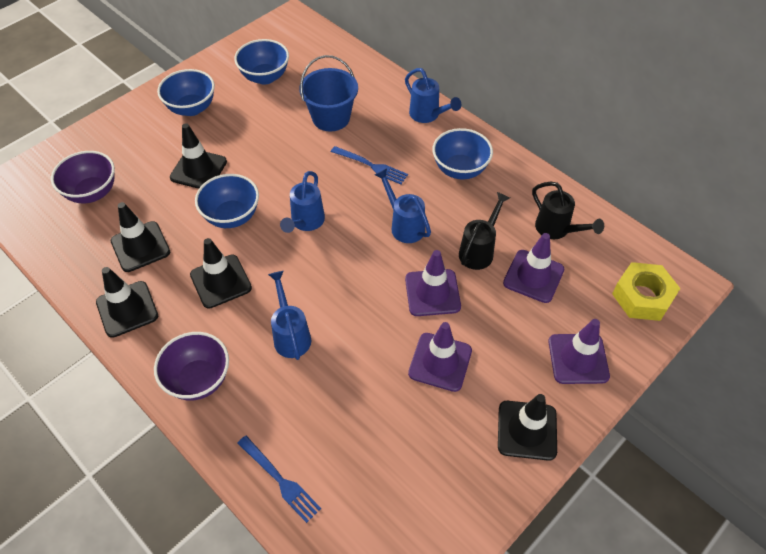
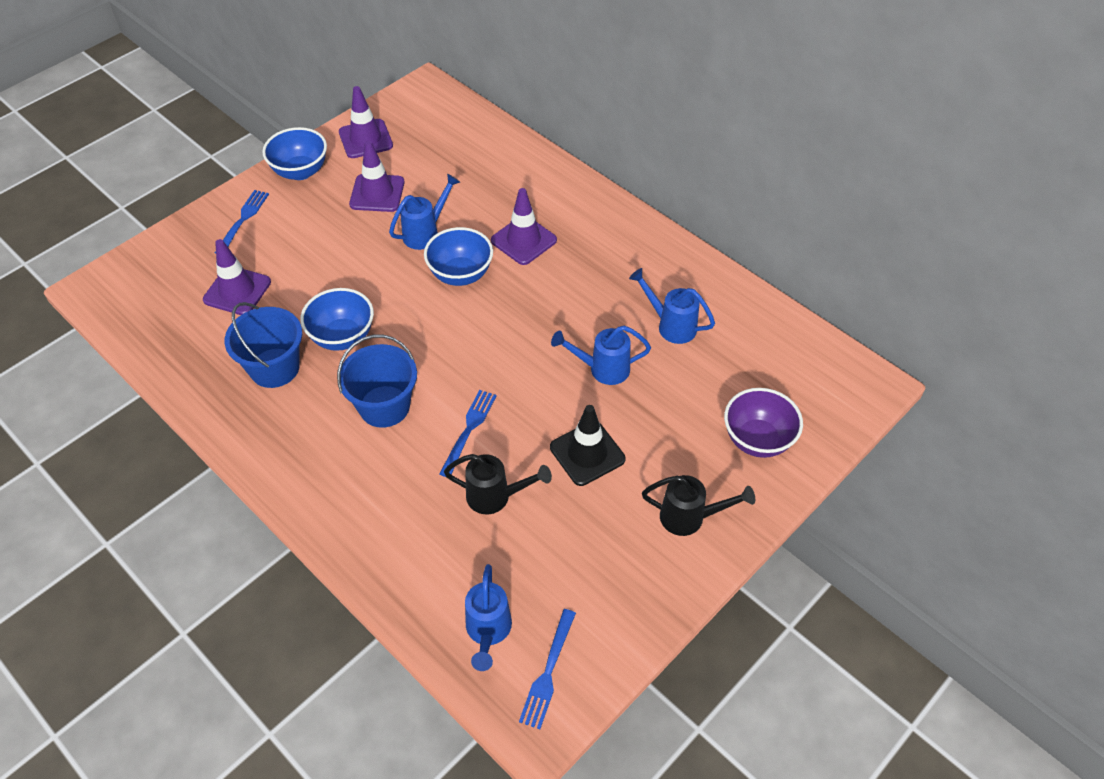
black traffic cone: 5 -> 1
blue bowl: 4 -> 3
blue bucket: 1 -> 2
blue fork: 2 -> 3
purple bowl: 2 -> 1
yellow nut: 1 -> 0

